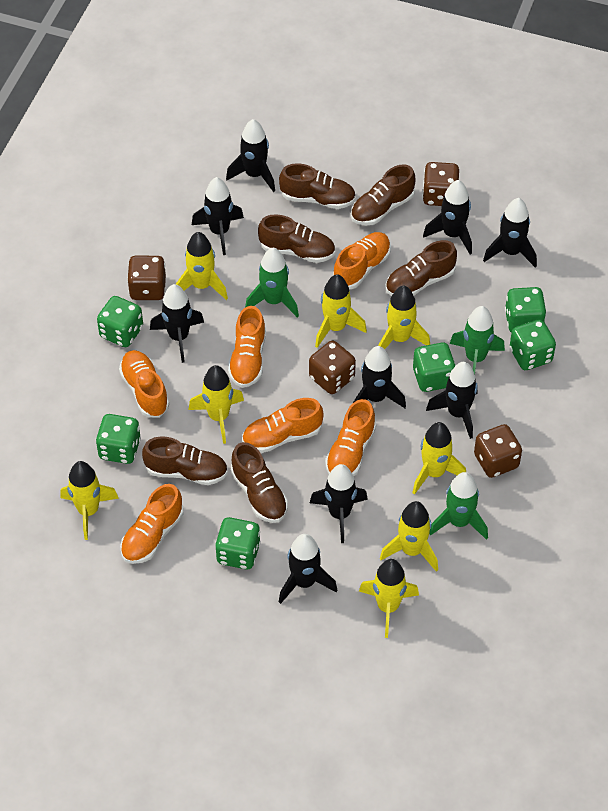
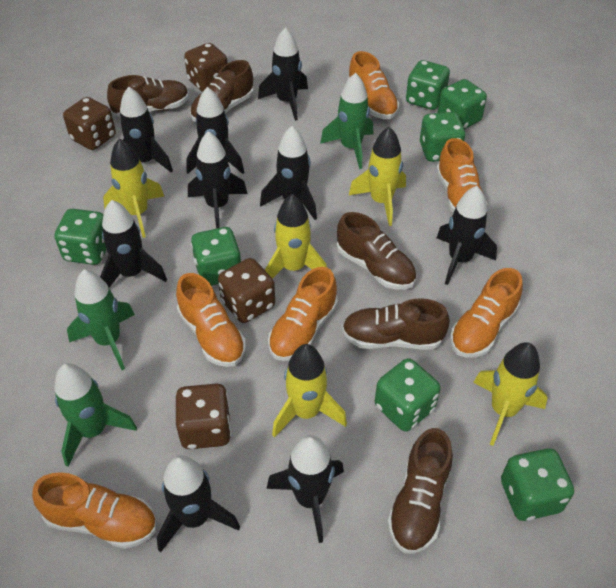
brown shoe: 6 -> 5
green dice: 6 -> 7
yellow rocket: 8 -> 5

